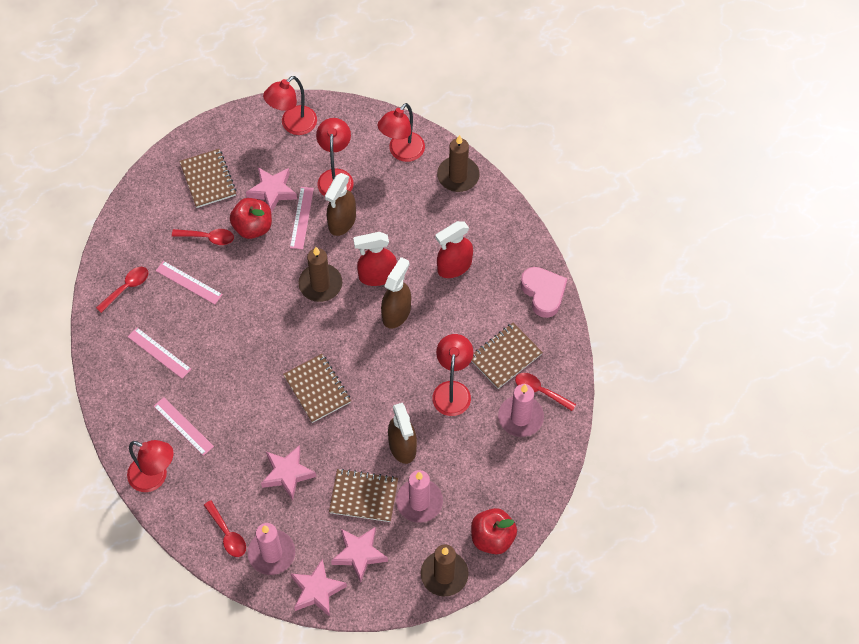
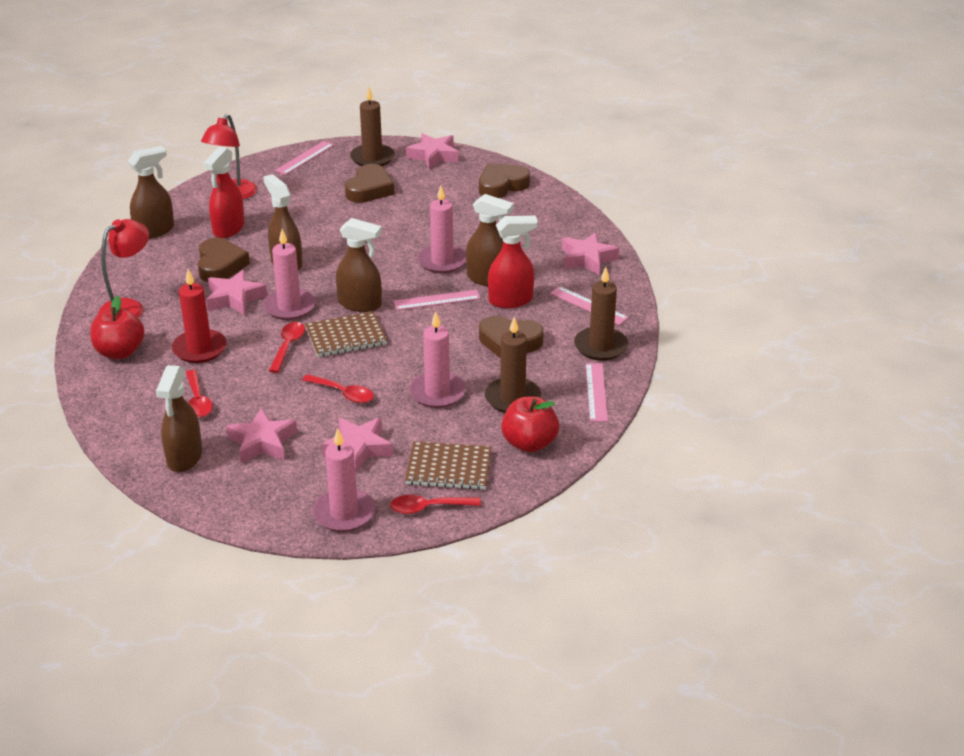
brown heart: 0 -> 4
brown notebook: 4 -> 2
brown spray bottle: 3 -> 5
pink candle: 3 -> 4
pink heart: 1 -> 0
pink star: 4 -> 5
red candle: 0 -> 1
red lamp: 5 -> 2

